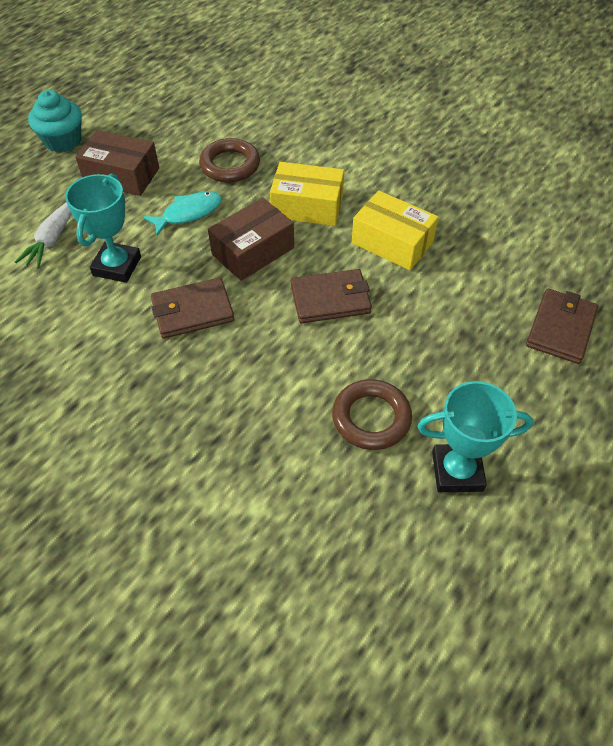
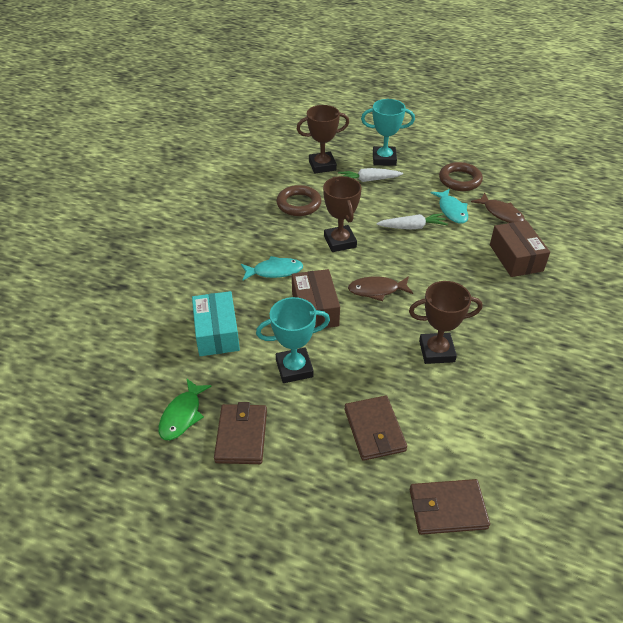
brown fish: 0 -> 2
brown trophy: 0 -> 3
green fish: 0 -> 1
turquoise box: 0 -> 1
turquoise cupcake: 1 -> 0
turquoise fish: 1 -> 2
white carrot: 1 -> 2
yellow box: 2 -> 0

